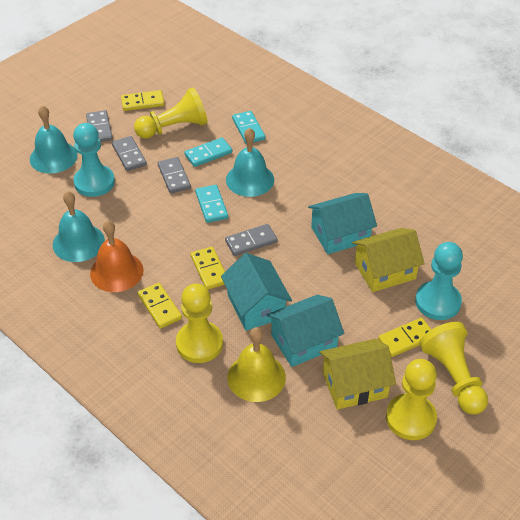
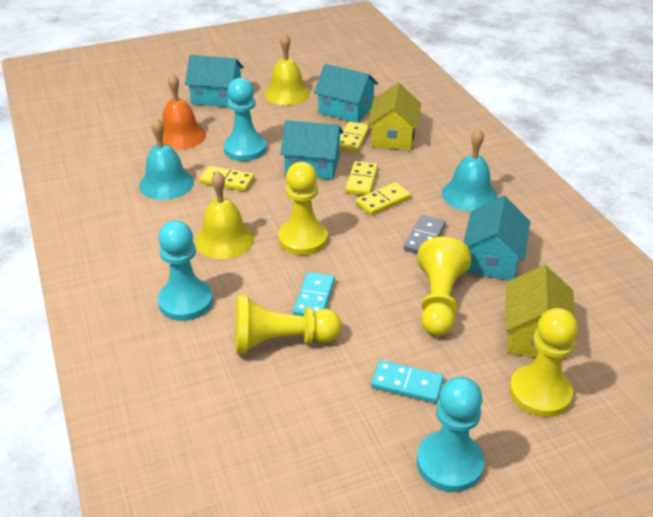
grey domino: 4 -> 1
turquoise bell: 3 -> 2
turquoise domino: 3 -> 2
turquoise house: 3 -> 4
turquoise pawn: 2 -> 3
yellow bell: 1 -> 2

